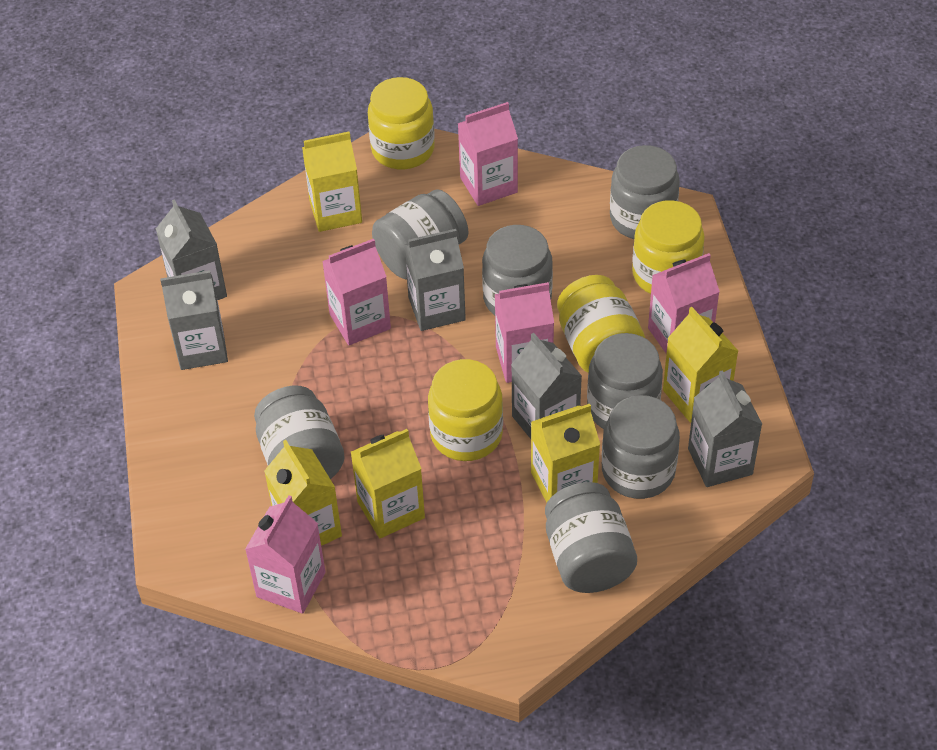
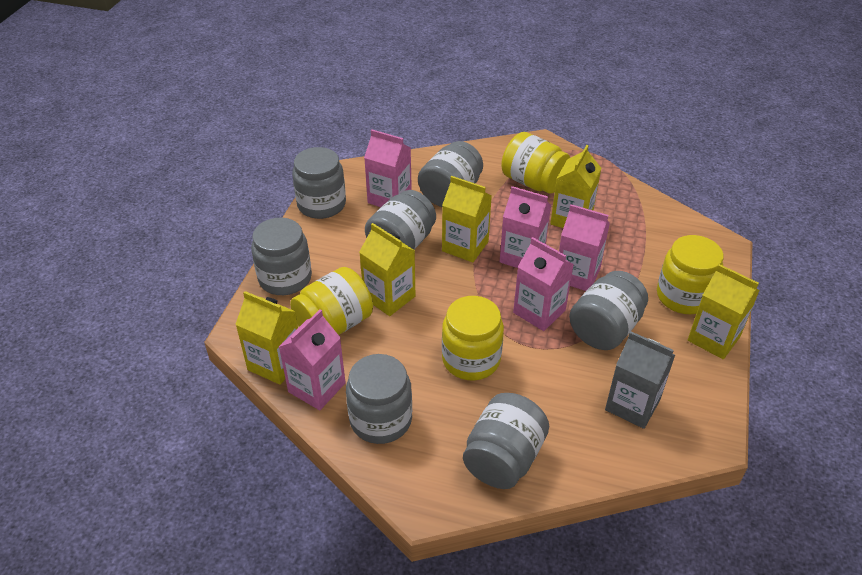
grey carton: 5 -> 1

